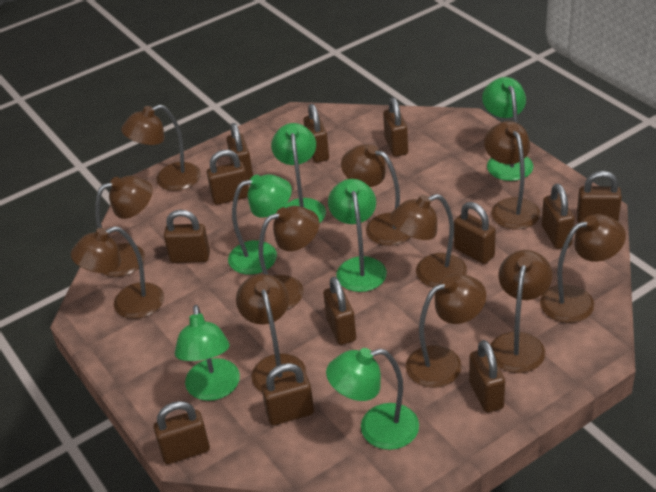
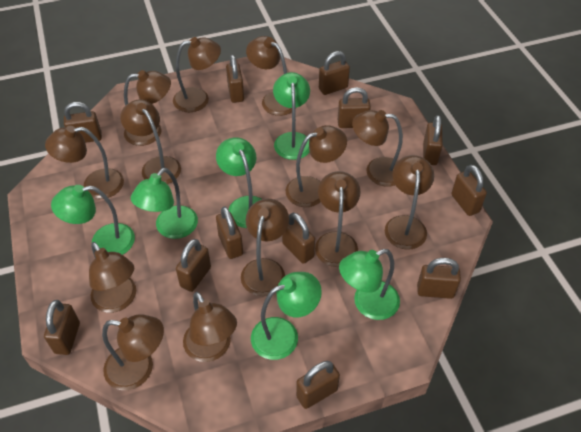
brown lamp: 11 -> 13

